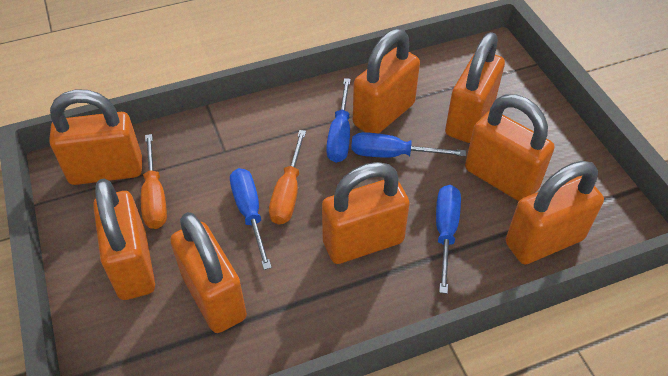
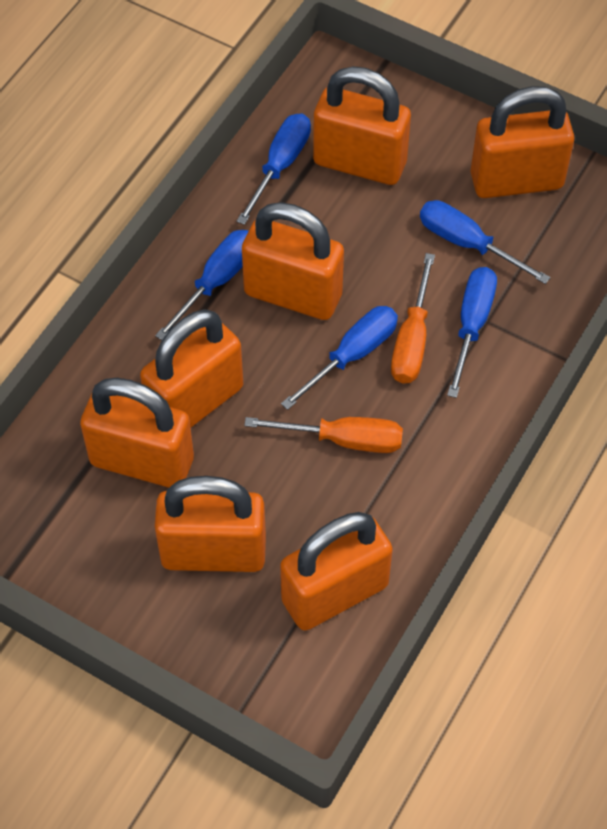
blue screwdriver: 4 -> 5
orange padlock: 8 -> 7

